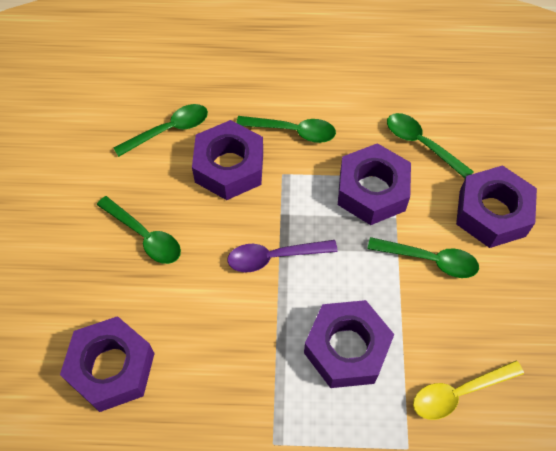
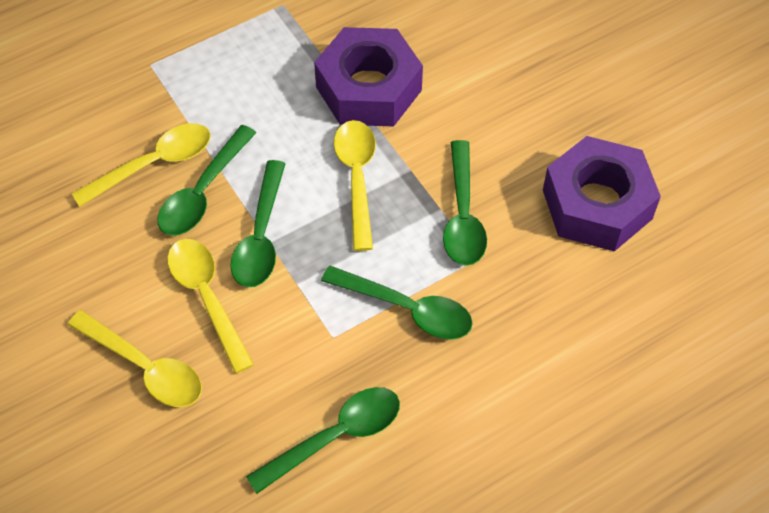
purple nut: 5 -> 2
purple spoon: 1 -> 0
yellow spoon: 1 -> 4

